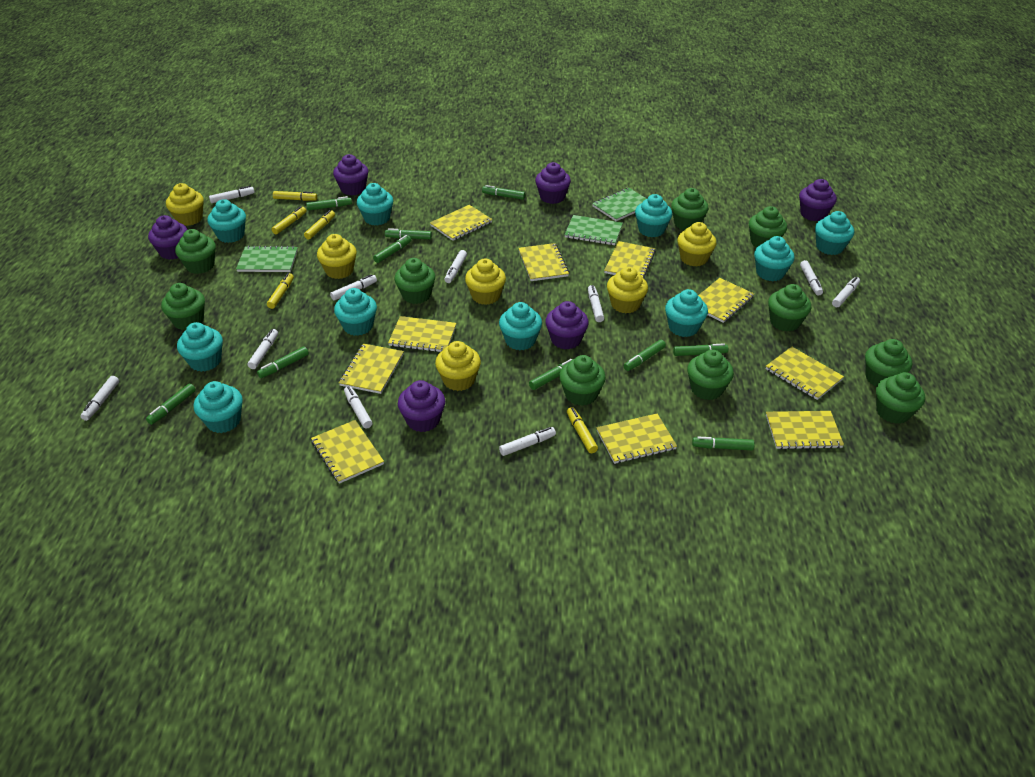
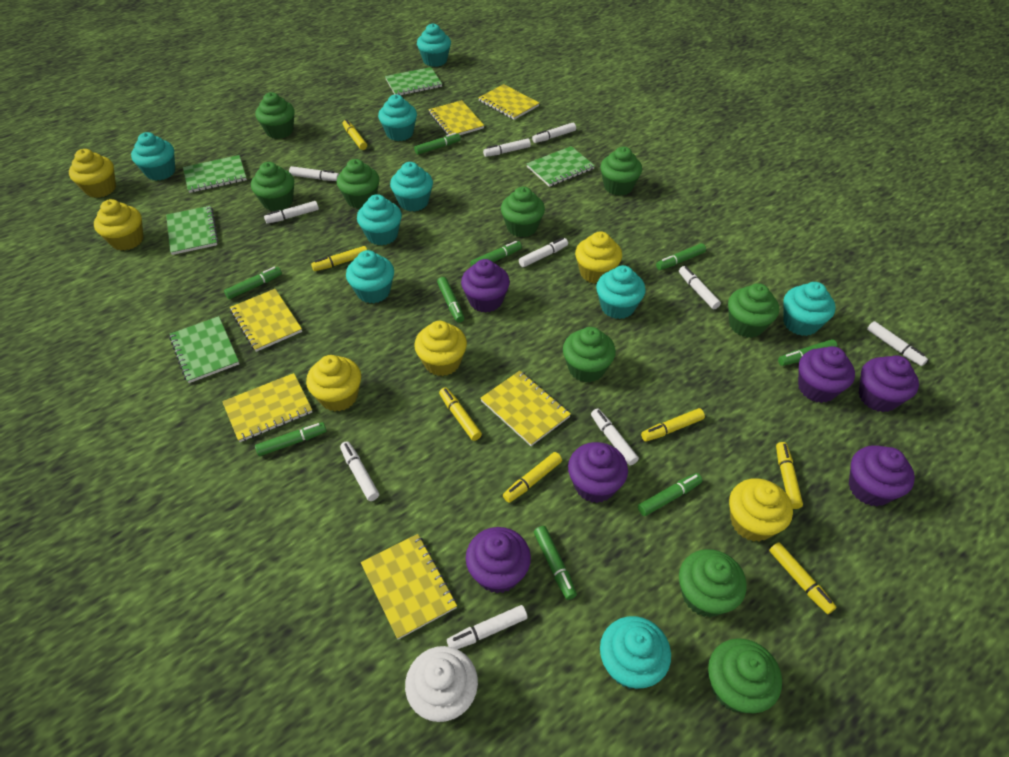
green cupcake: 10 -> 9
green marker: 10 -> 9
green notebook: 3 -> 5
turquoise cupcake: 10 -> 9
white cupcake: 0 -> 1
yellow marker: 5 -> 7
yellow notebook: 10 -> 6

